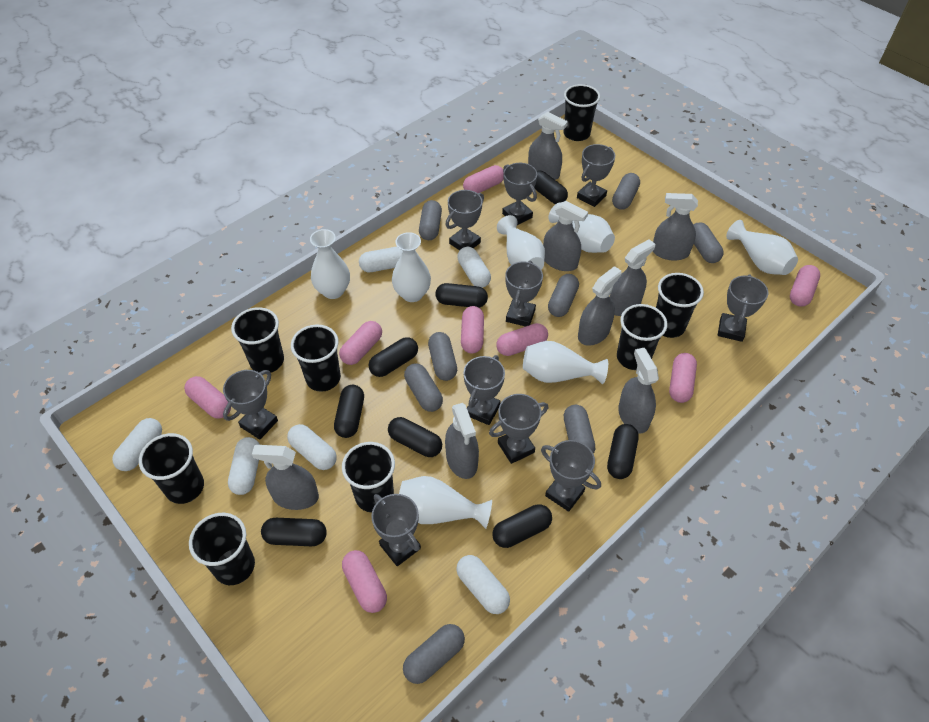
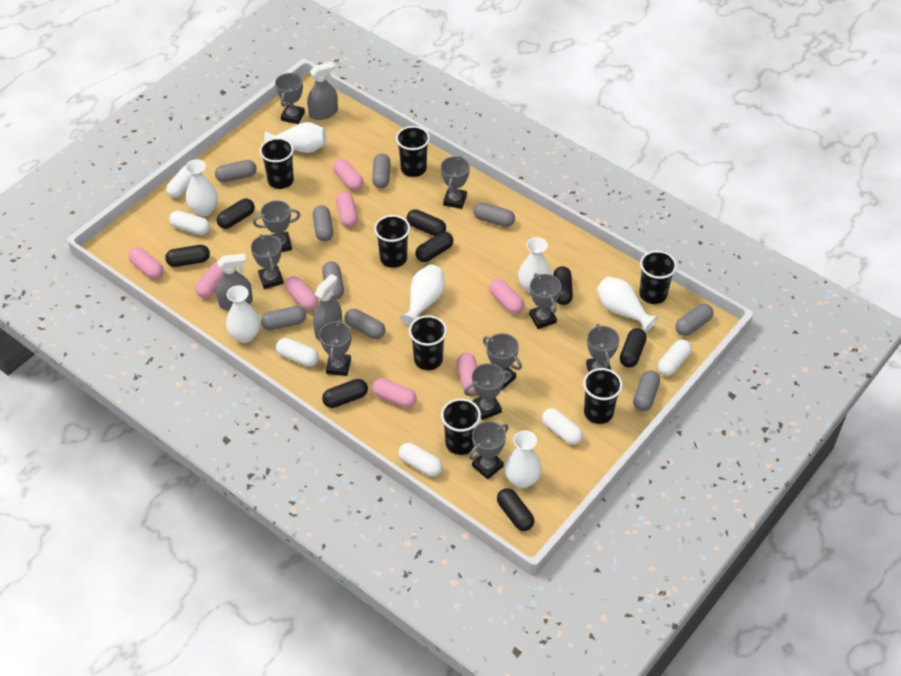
black cup: 8 -> 7
grey capsule: 8 -> 9
grey spray bottle: 8 -> 3

